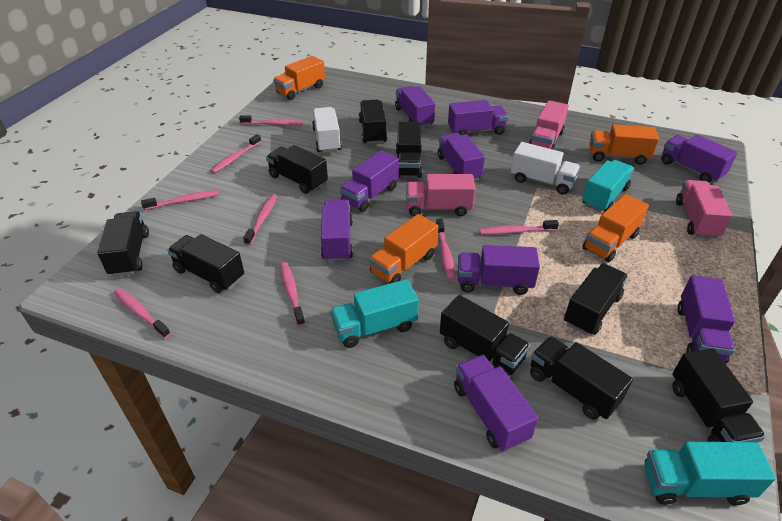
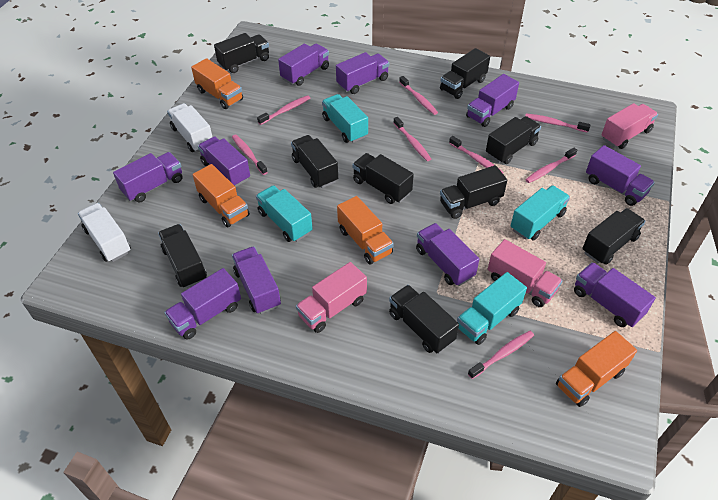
purple truck: 9 -> 10
turquoise truck: 3 -> 4

